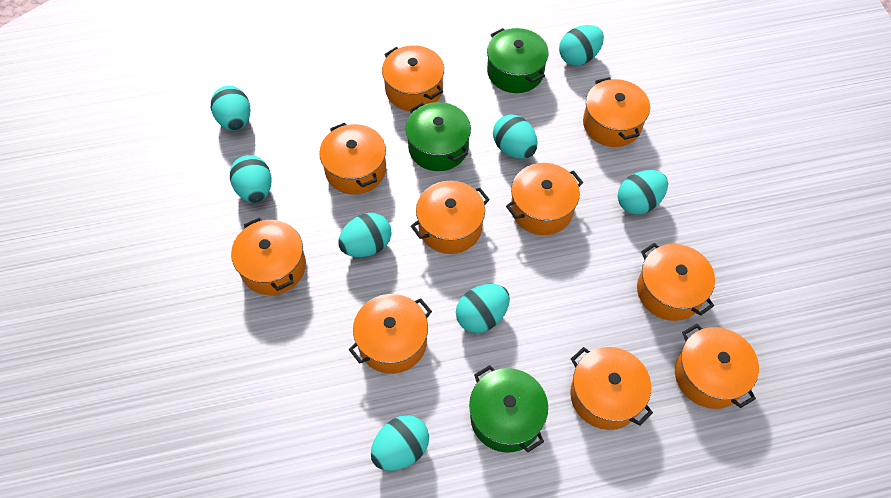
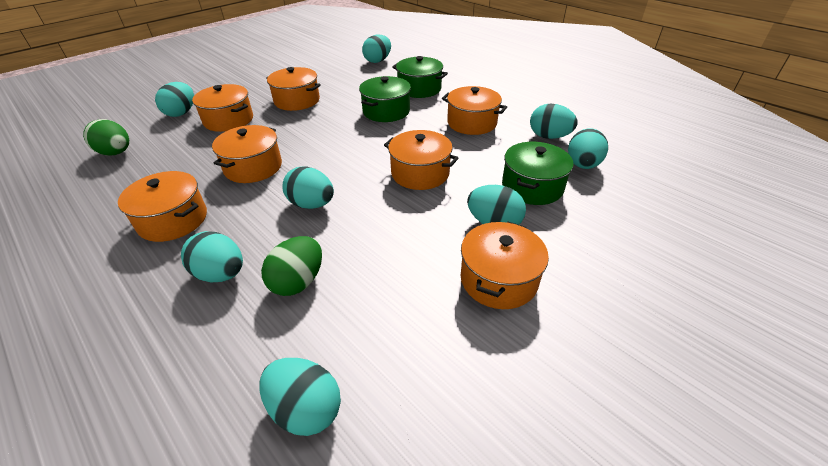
green egg: 0 -> 2
orange pot: 10 -> 7

